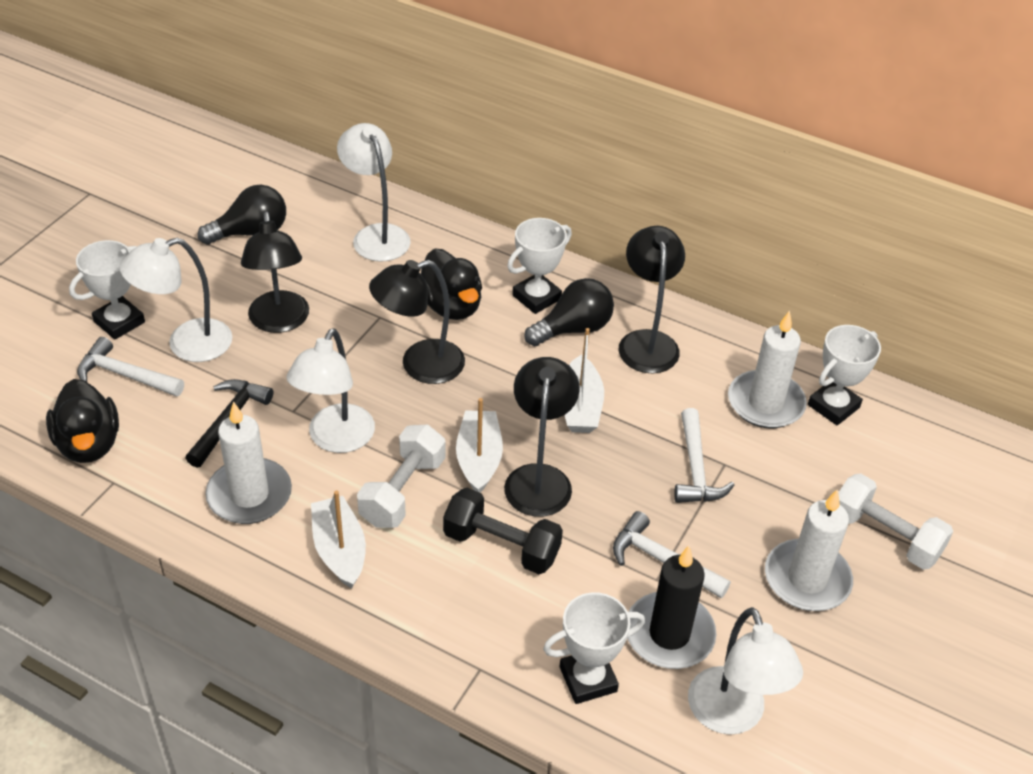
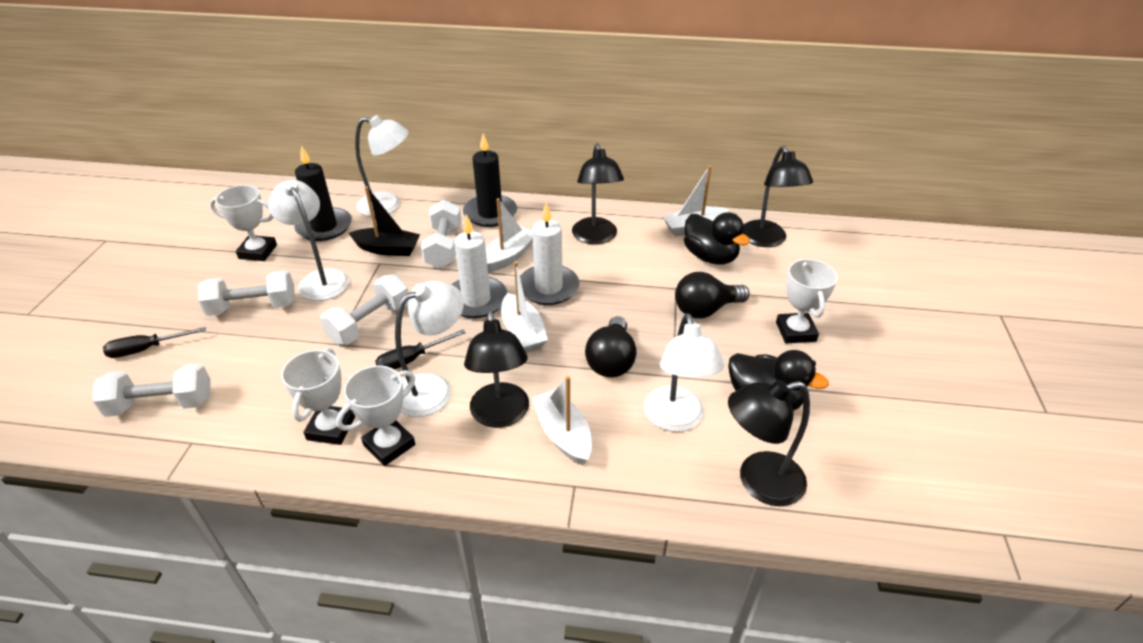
black boat: 0 -> 1
black candle: 1 -> 2
black dumbbell: 1 -> 0
black hammer: 1 -> 0
black screwdriver: 0 -> 2
white boat: 3 -> 4
white candle: 3 -> 2
white dumbbell: 2 -> 4
white hammer: 3 -> 0

